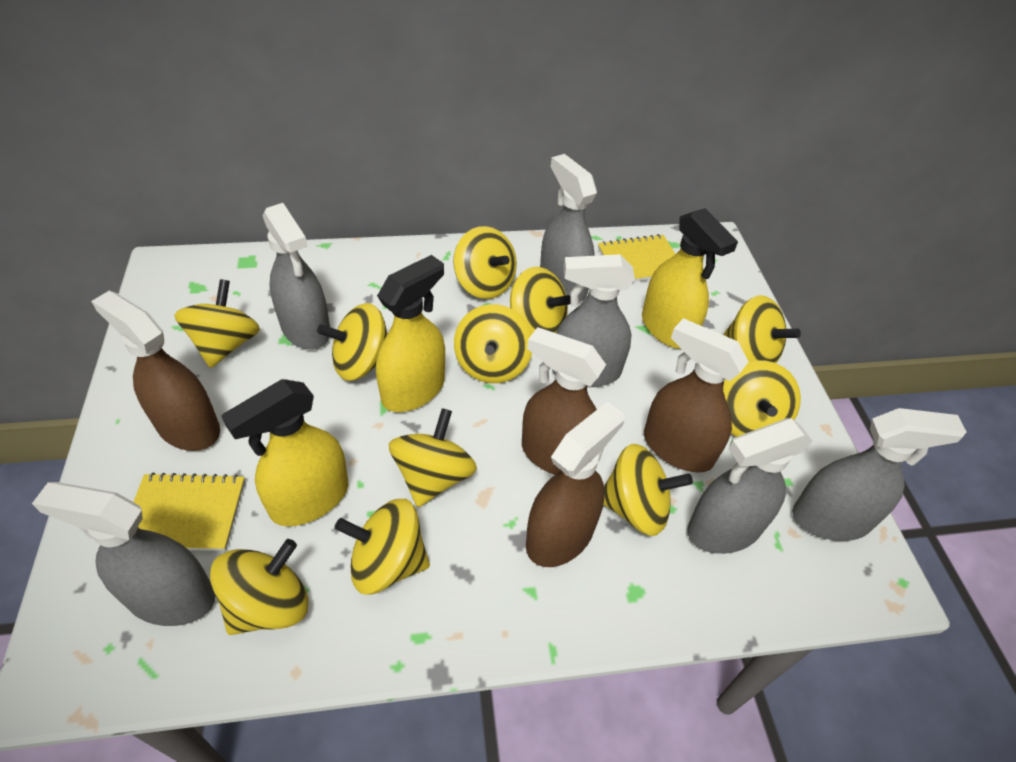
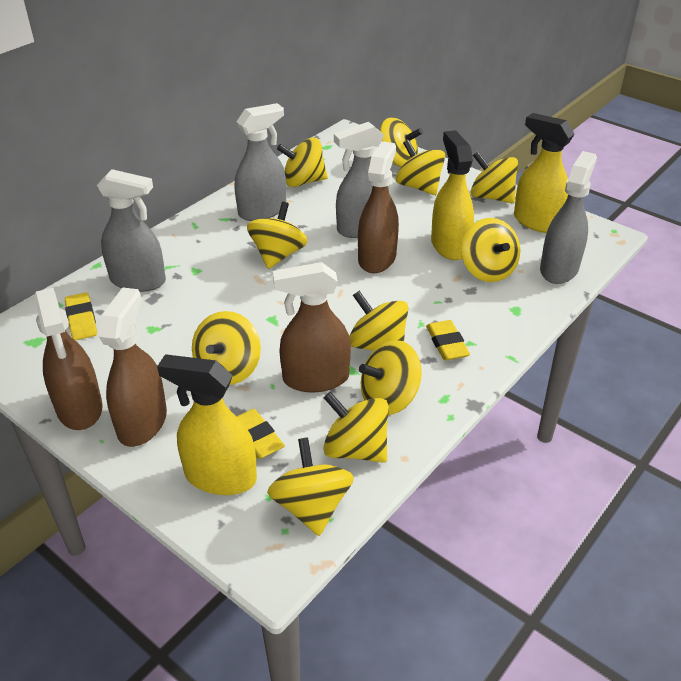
grey spray bottle: 6 -> 4
yellow eraser: 0 -> 3
yellow notebook: 2 -> 0

